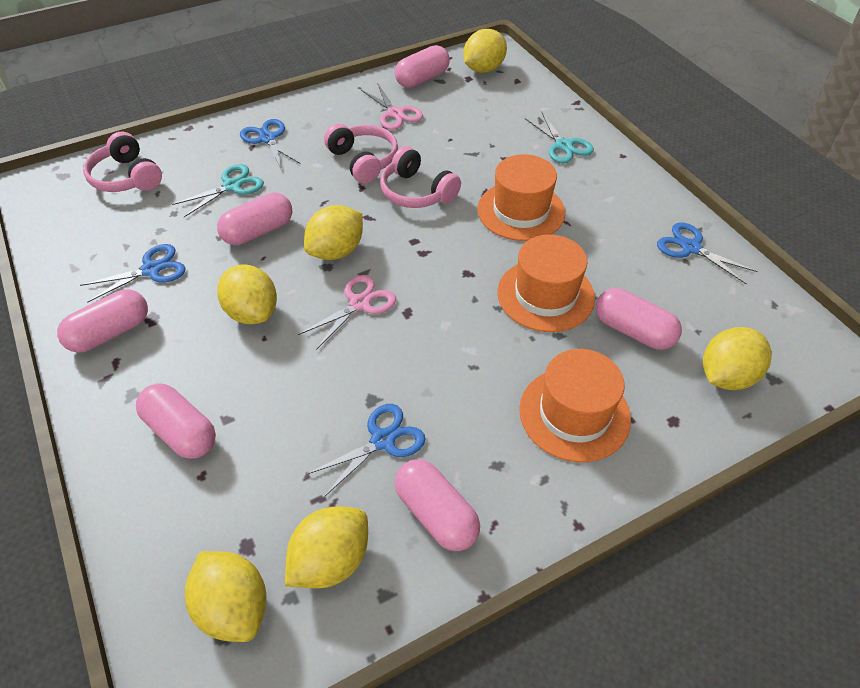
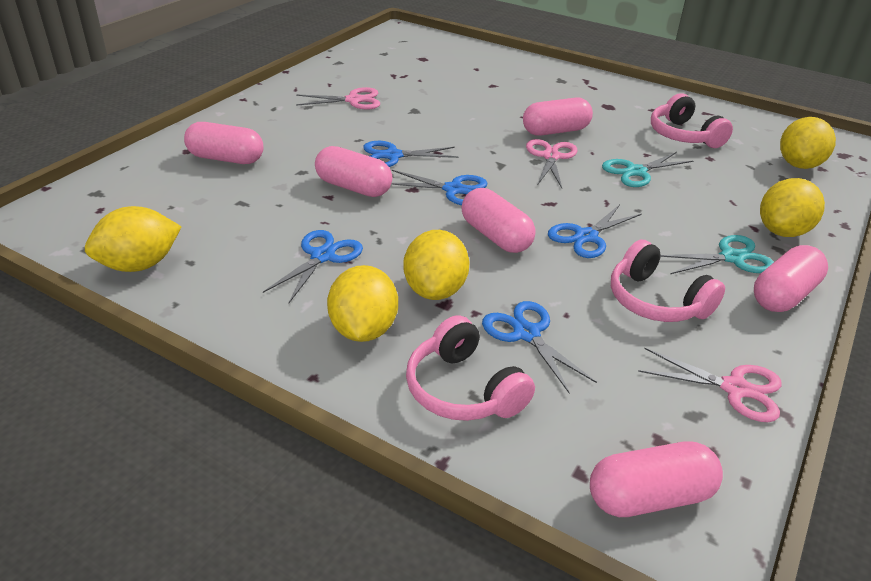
blue scissors: 4 -> 5
orange hat: 3 -> 0
pink scissors: 2 -> 3
yellow lemon: 6 -> 5

